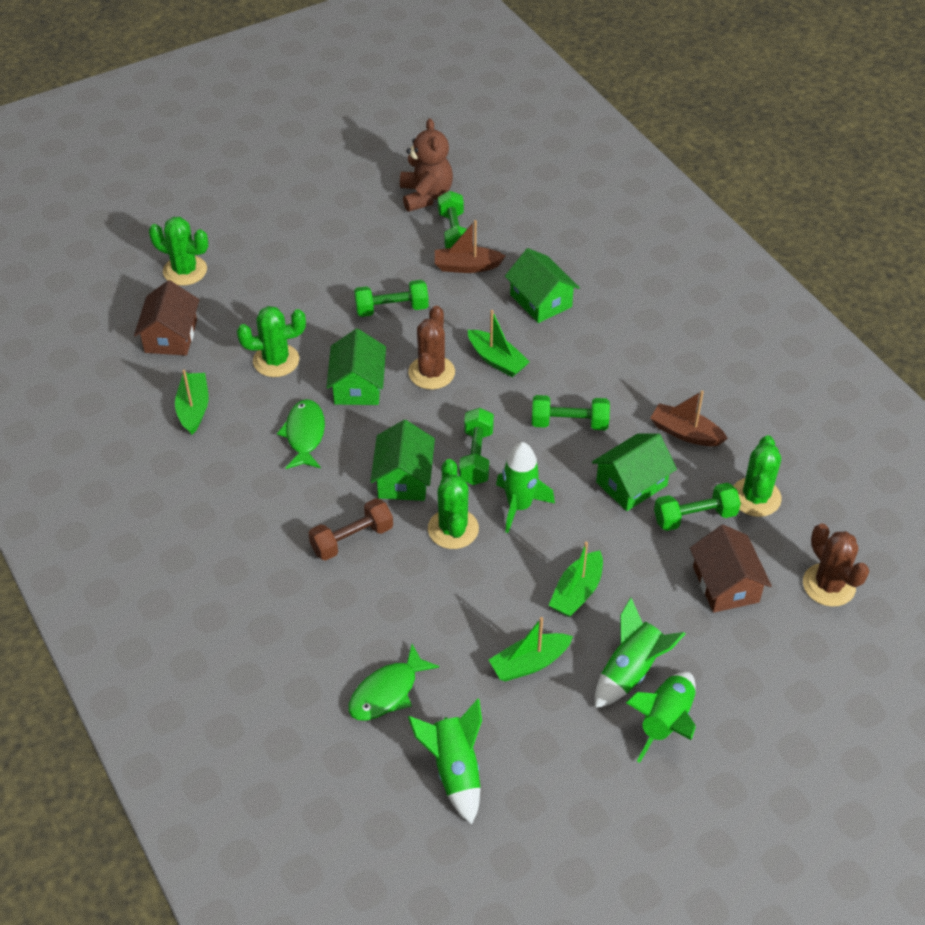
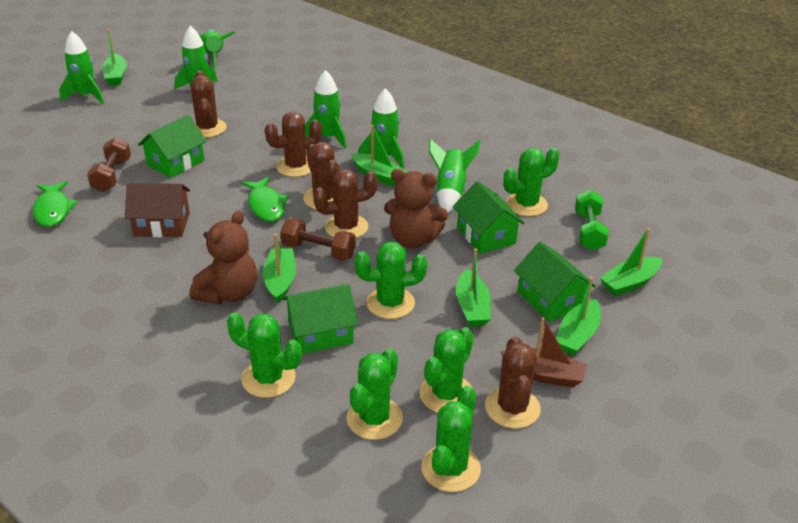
brown boat: 2 -> 1
brown cactus: 2 -> 5
brown dumbbell: 1 -> 2
brown house: 2 -> 1
brown teddy bear: 1 -> 2
green boat: 4 -> 6
green cactus: 4 -> 6
green dumbbell: 5 -> 1
green rocket: 4 -> 6

